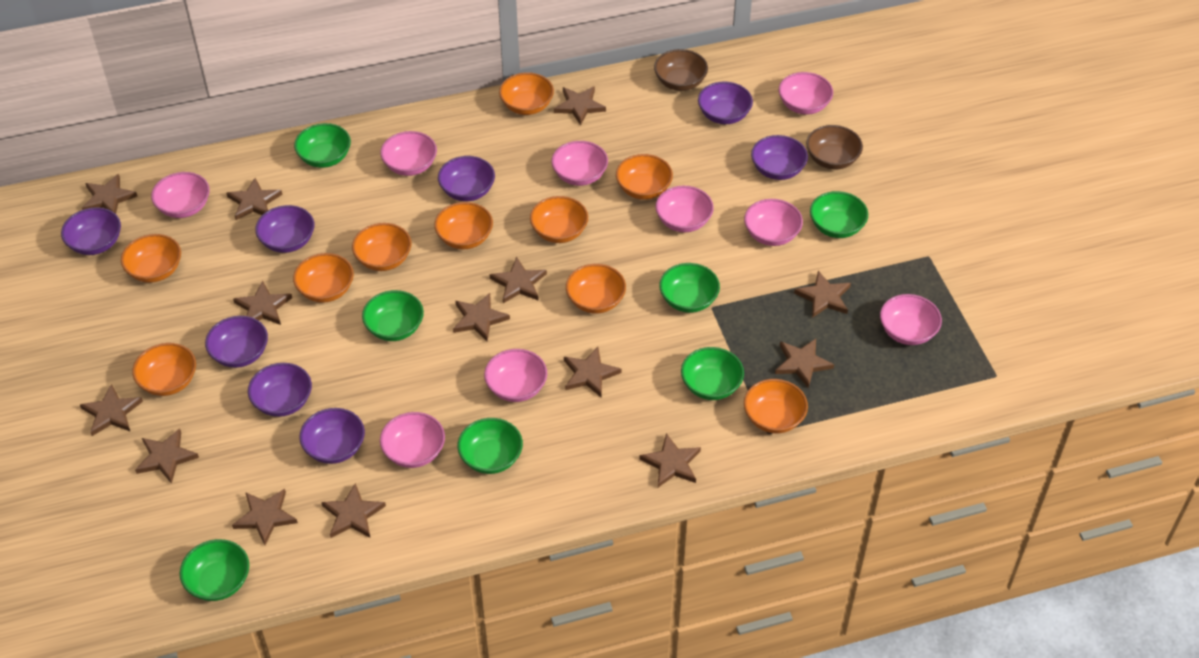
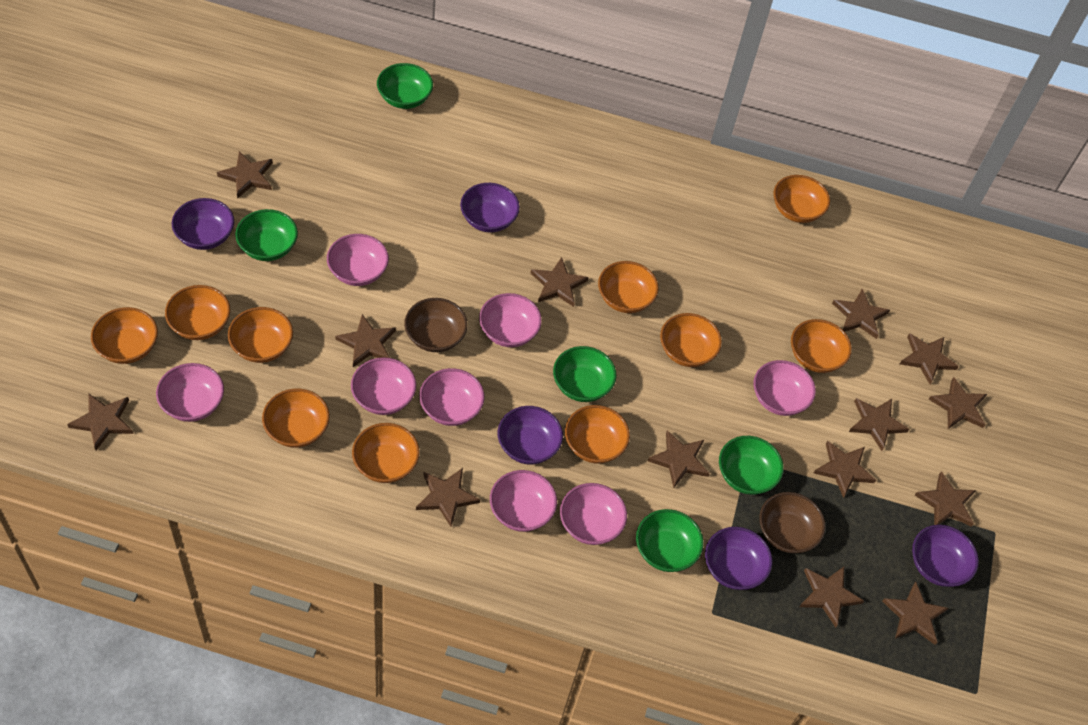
green bowl: 7 -> 5
pink bowl: 9 -> 8
purple bowl: 8 -> 5

